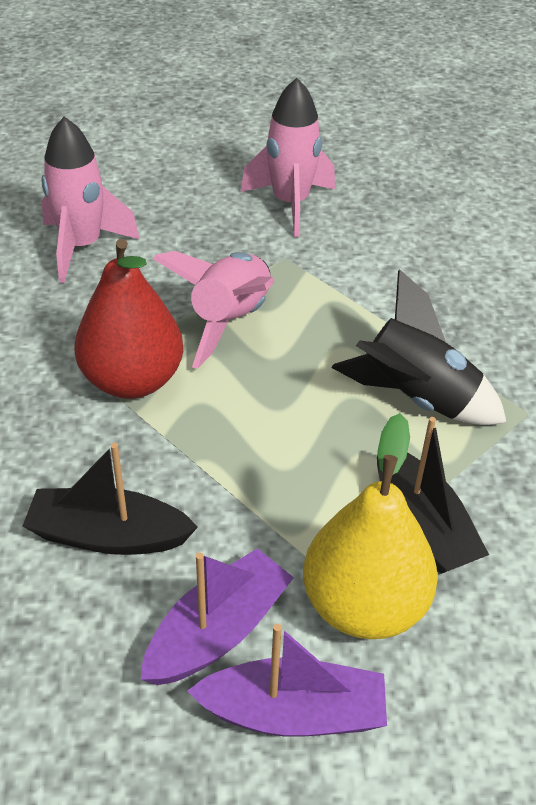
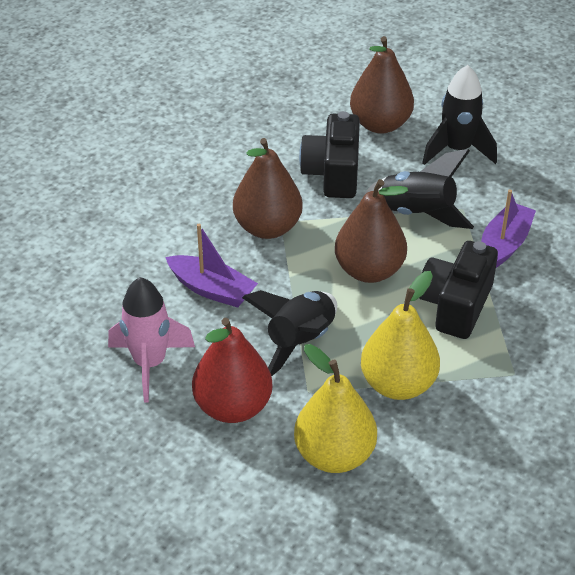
black boat: 2 -> 0
black camera: 0 -> 2
black rocket: 1 -> 3
brown pear: 0 -> 3
pink rocket: 3 -> 1
yellow pear: 1 -> 2

